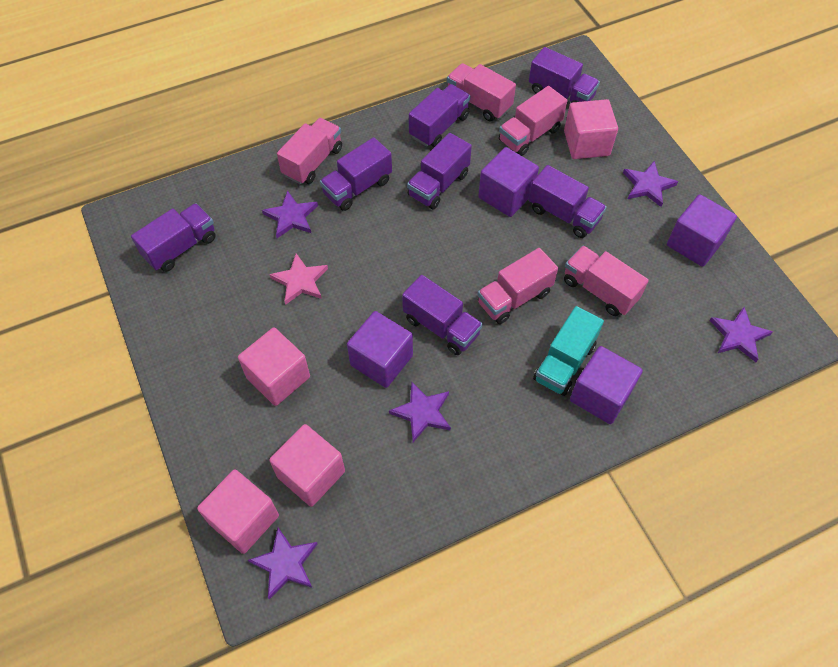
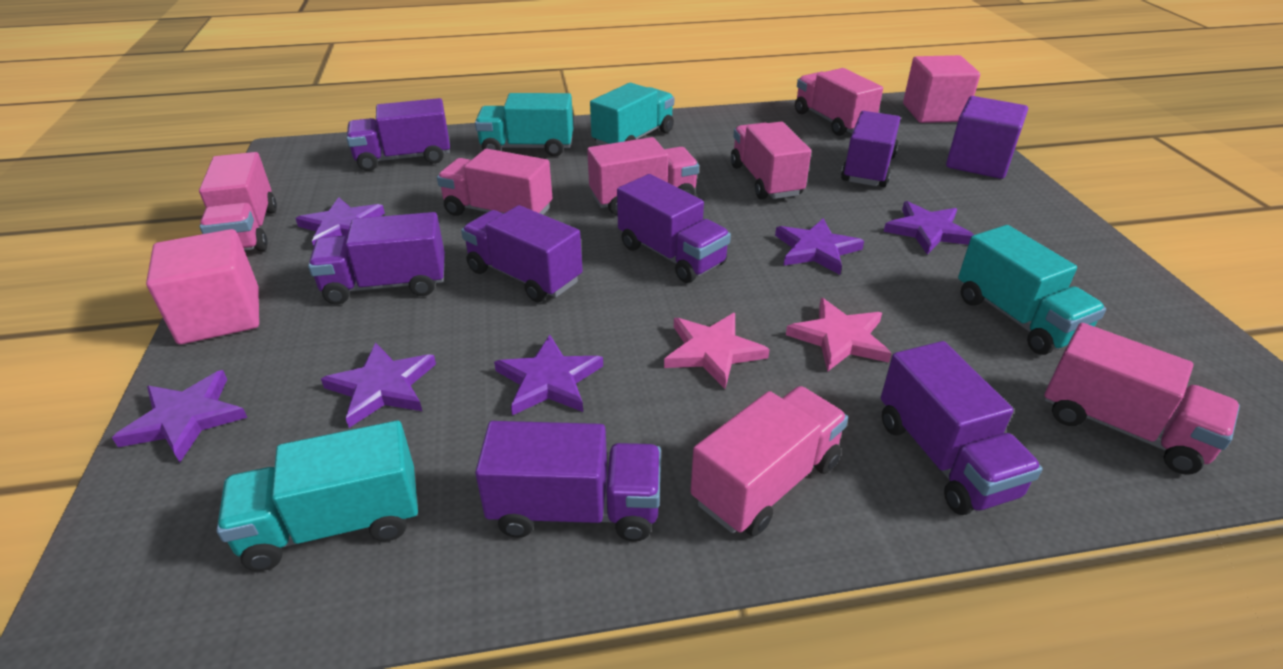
pink cube: 4 -> 2
pink star: 1 -> 2
pink truck: 5 -> 7
purple cube: 4 -> 1
purple star: 5 -> 6
turquoise truck: 1 -> 4

